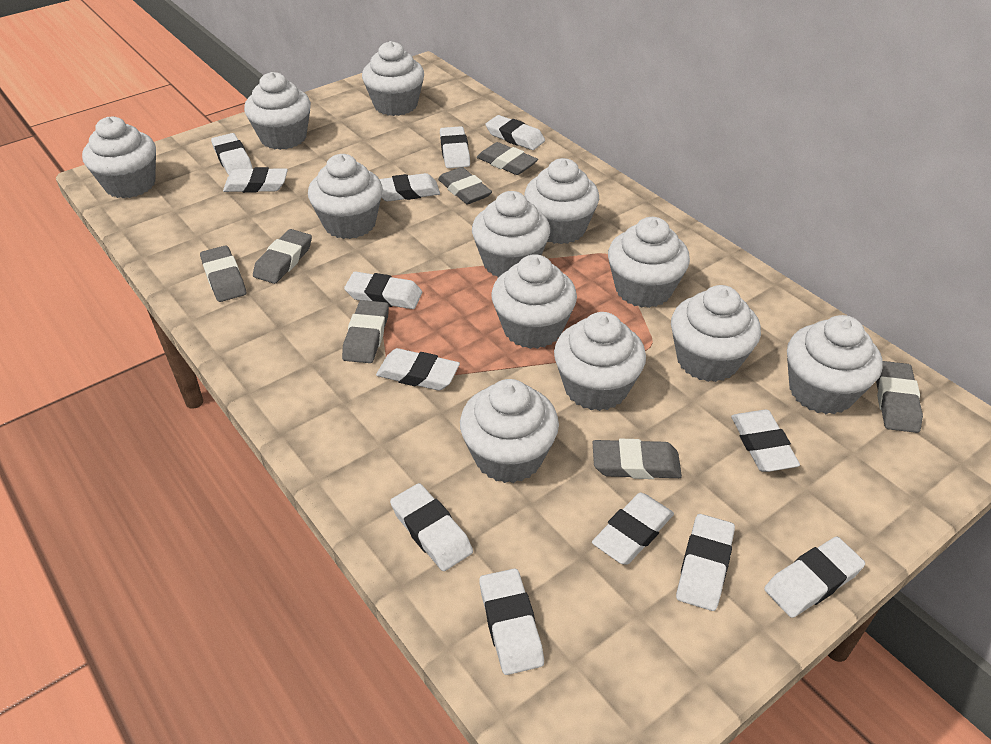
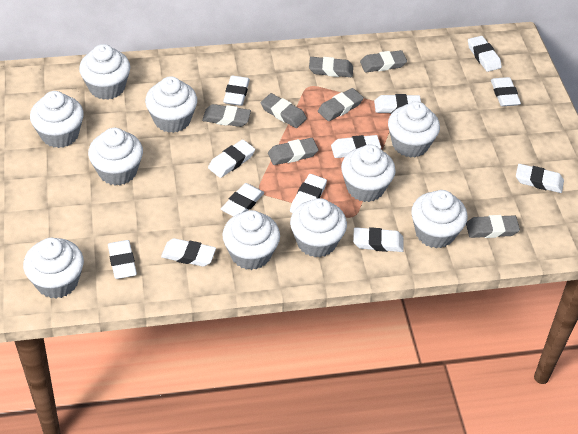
white cupcake: 12 -> 10
white eraser: 13 -> 12

